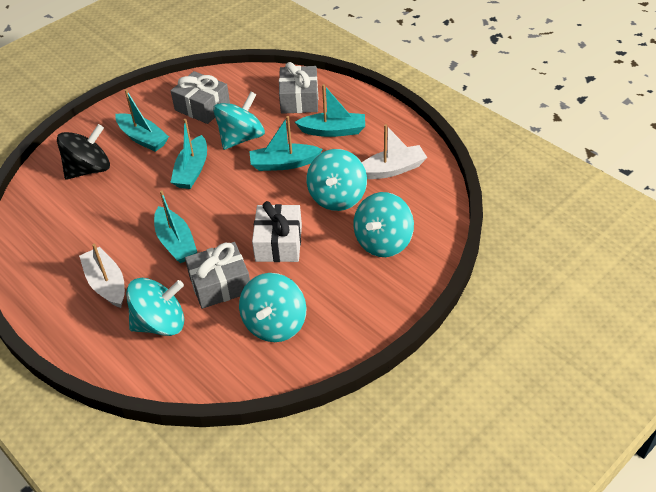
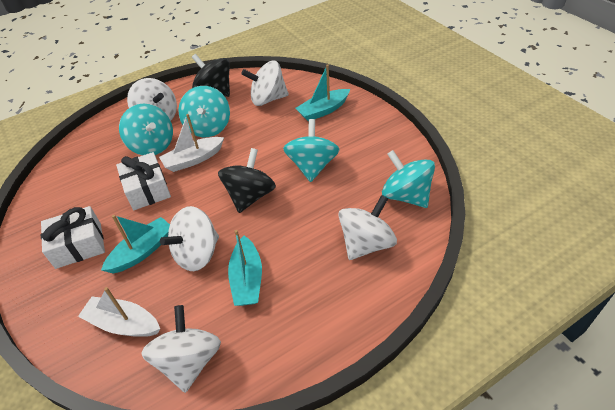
black spinning top: 1 -> 2
grey gift: 3 -> 0
turquoise boat: 5 -> 3
turquoise spinning top: 5 -> 4
white gift: 1 -> 2
white spinning top: 0 -> 5

